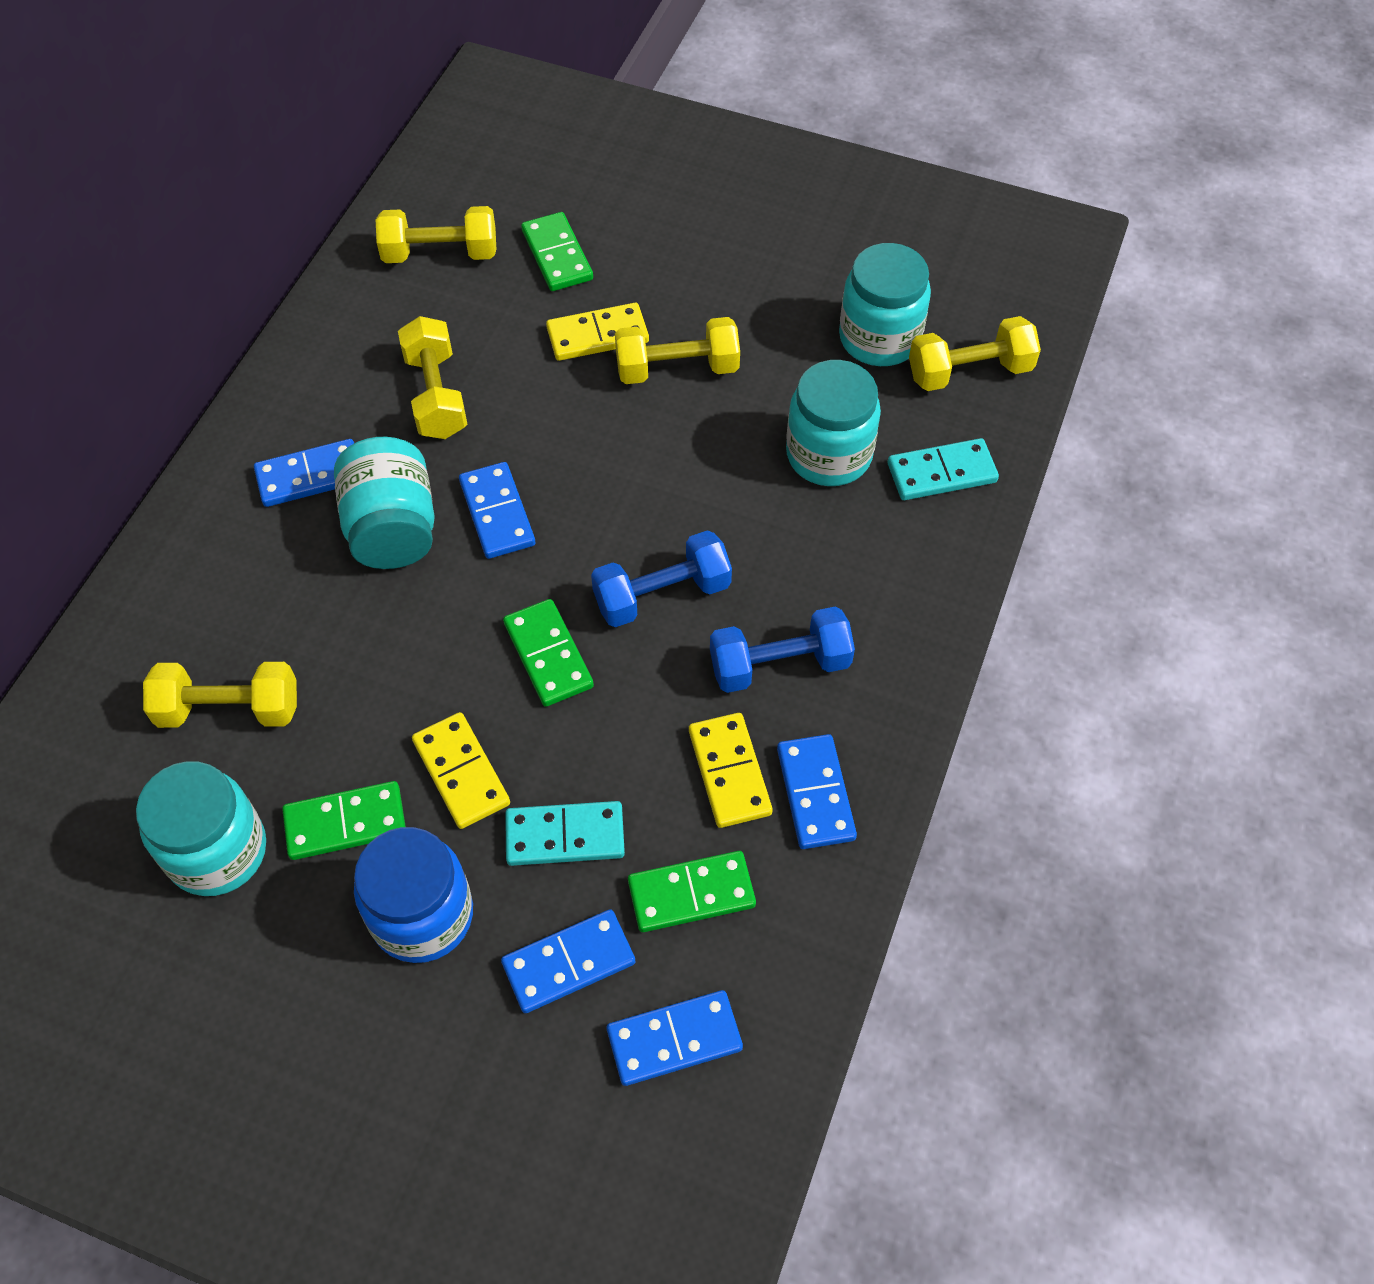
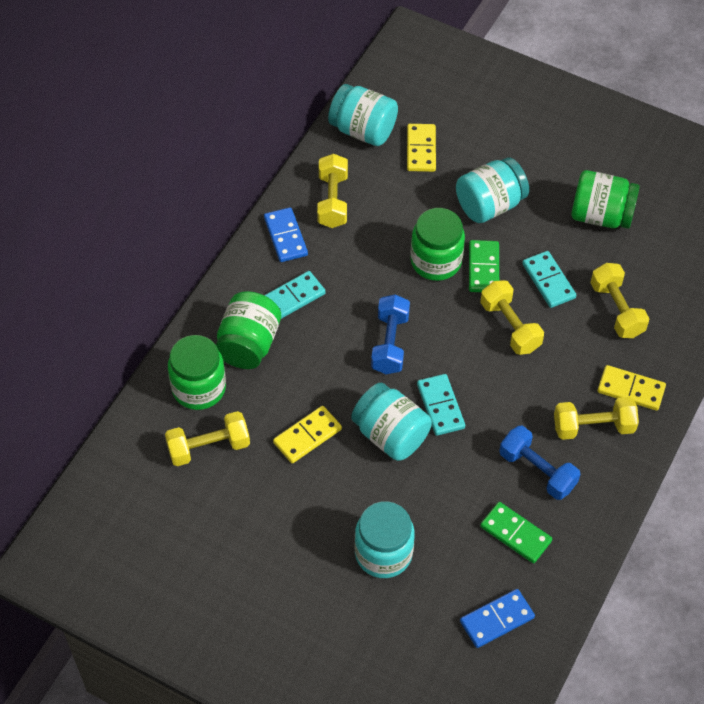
blue domino: 5 -> 2
blue jar: 1 -> 0
green domino: 4 -> 2
green jar: 0 -> 4
turquoise domino: 2 -> 3

